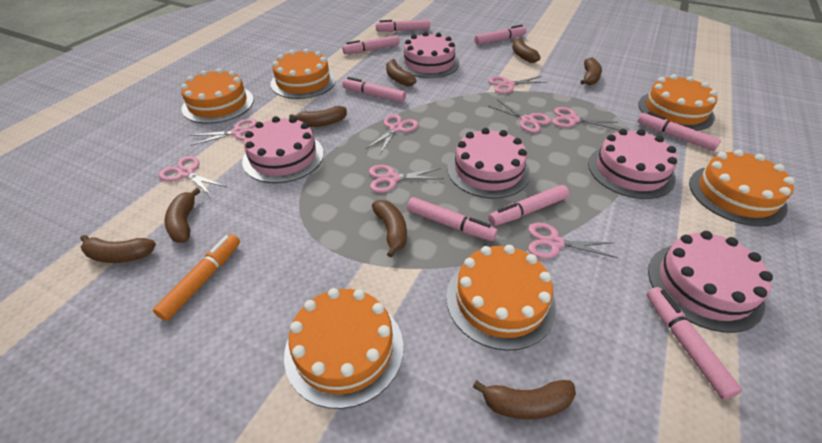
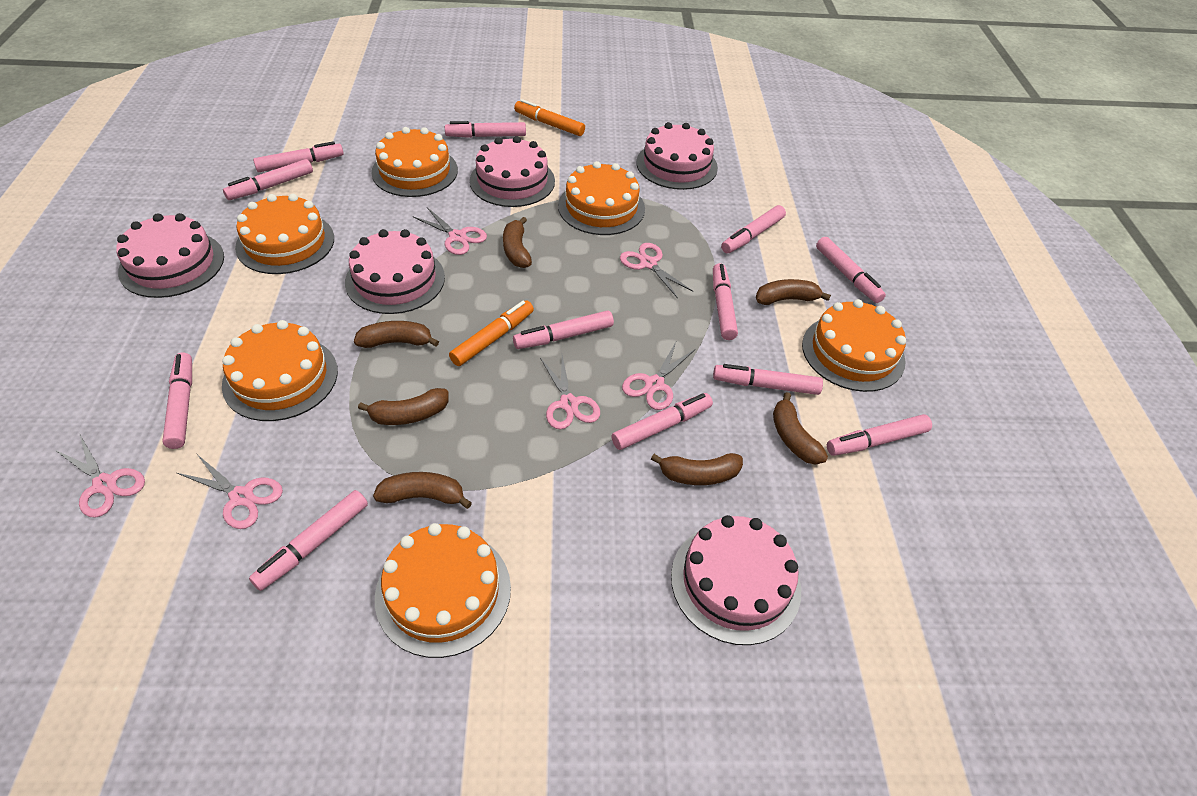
brown banana: 8 -> 7
orange marker: 1 -> 2
pink marker: 8 -> 12
pink scissors: 8 -> 6

